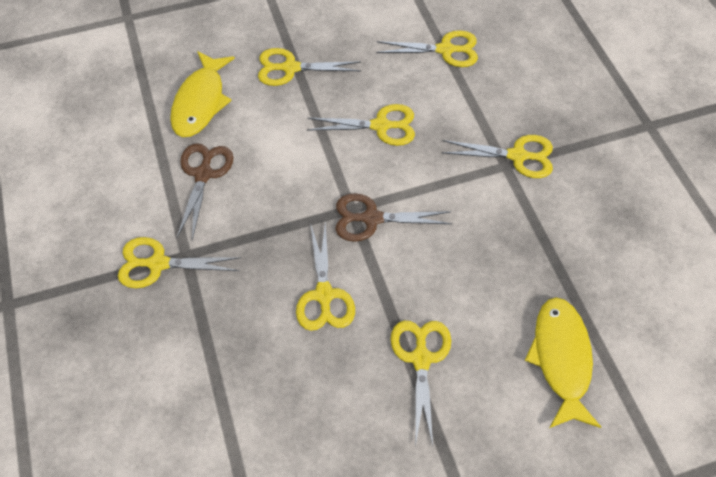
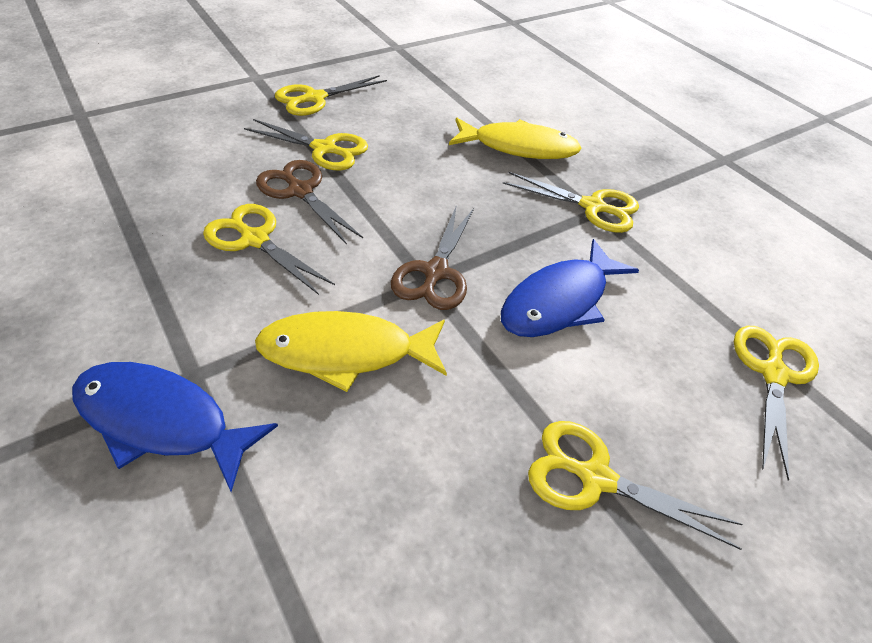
blue fish: 0 -> 2
yellow scissors: 7 -> 6

